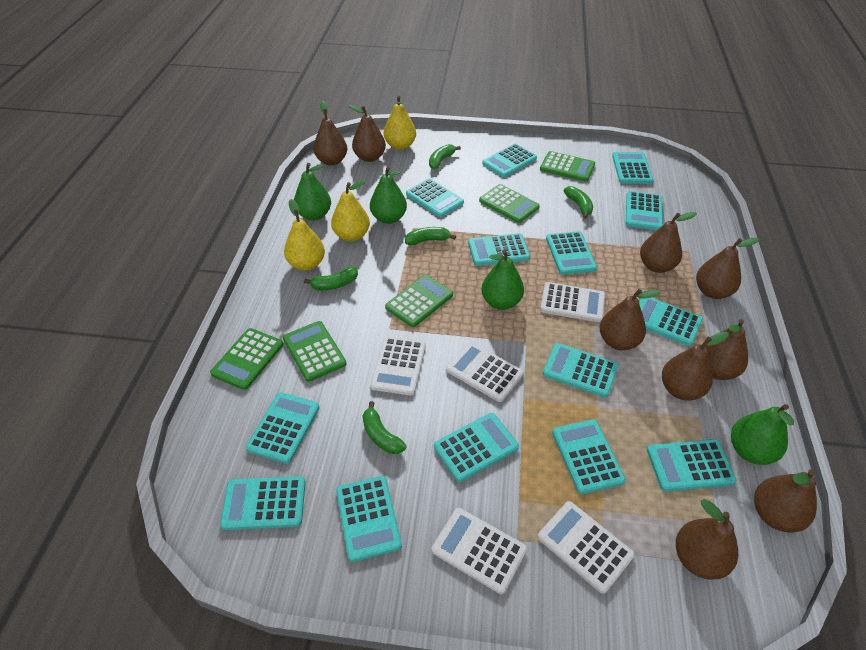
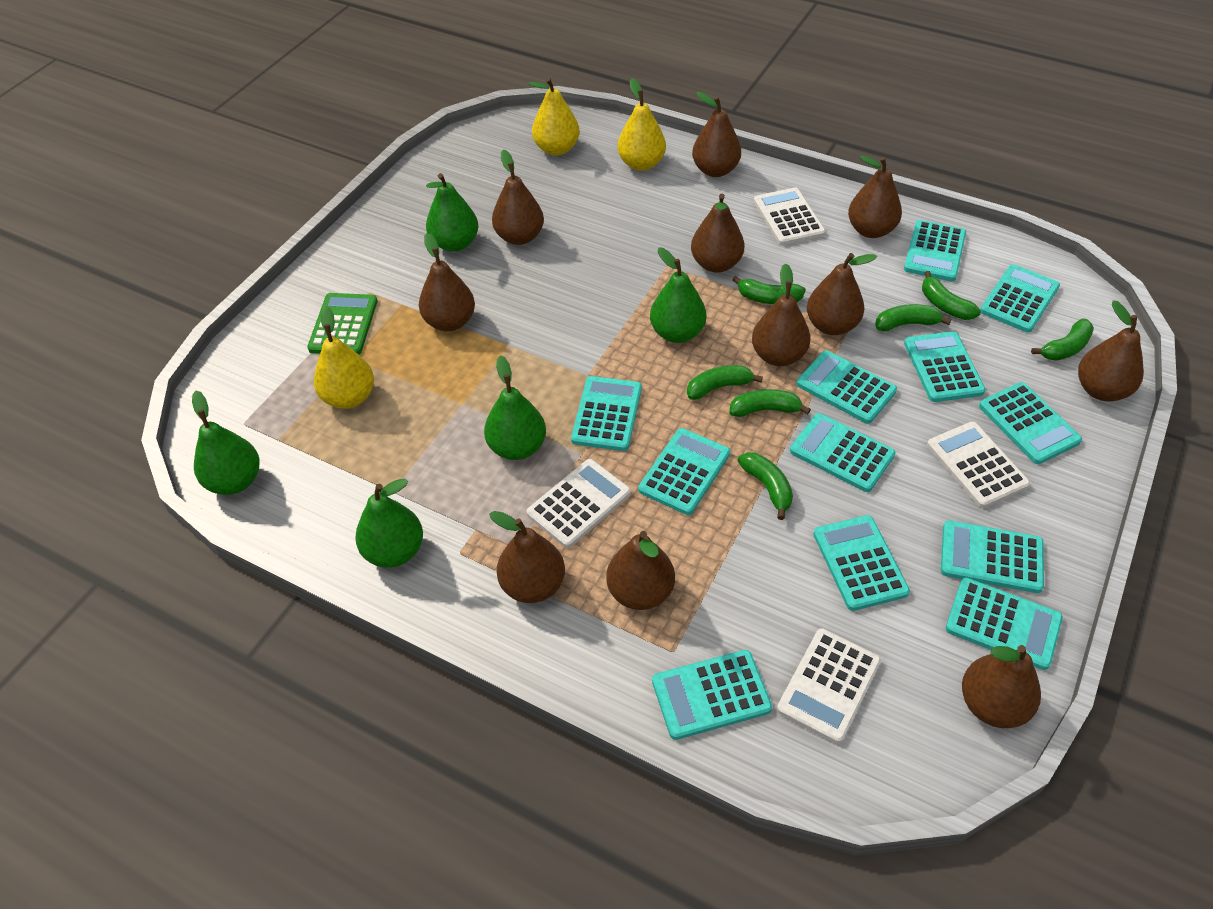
brown pear: 9 -> 11
green banana: 5 -> 7
green calculator: 5 -> 1
green pear: 4 -> 5
turquoise calculator: 14 -> 12
white calculator: 5 -> 4

